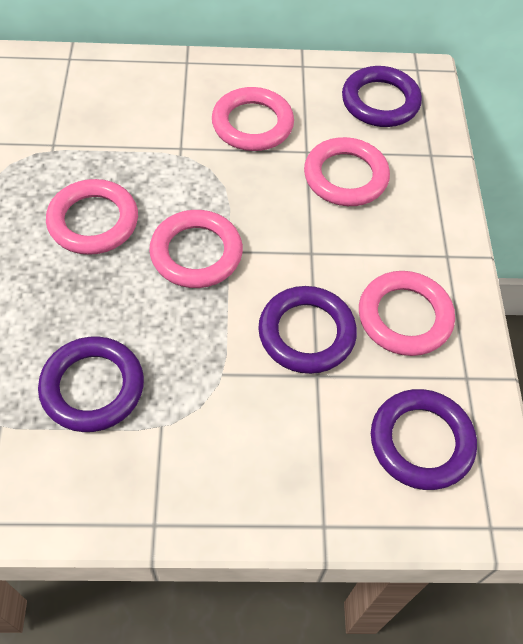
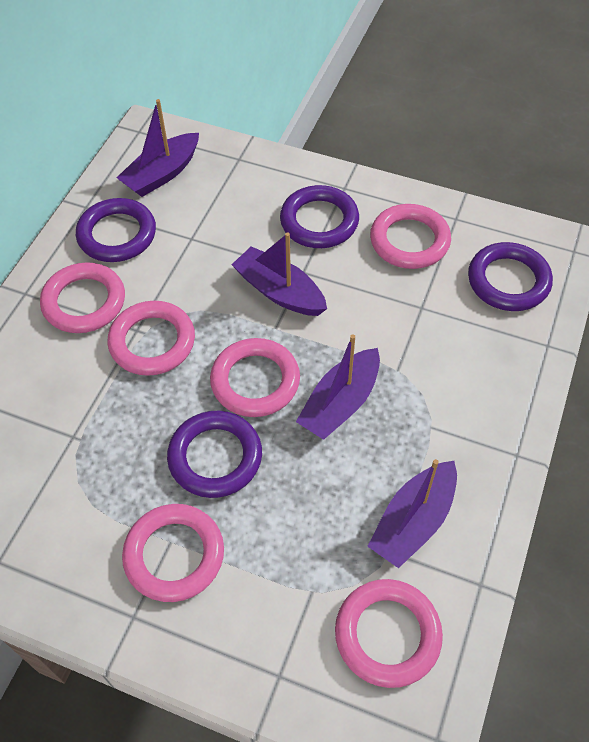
pink ring: 5 -> 6
purple boat: 0 -> 4

